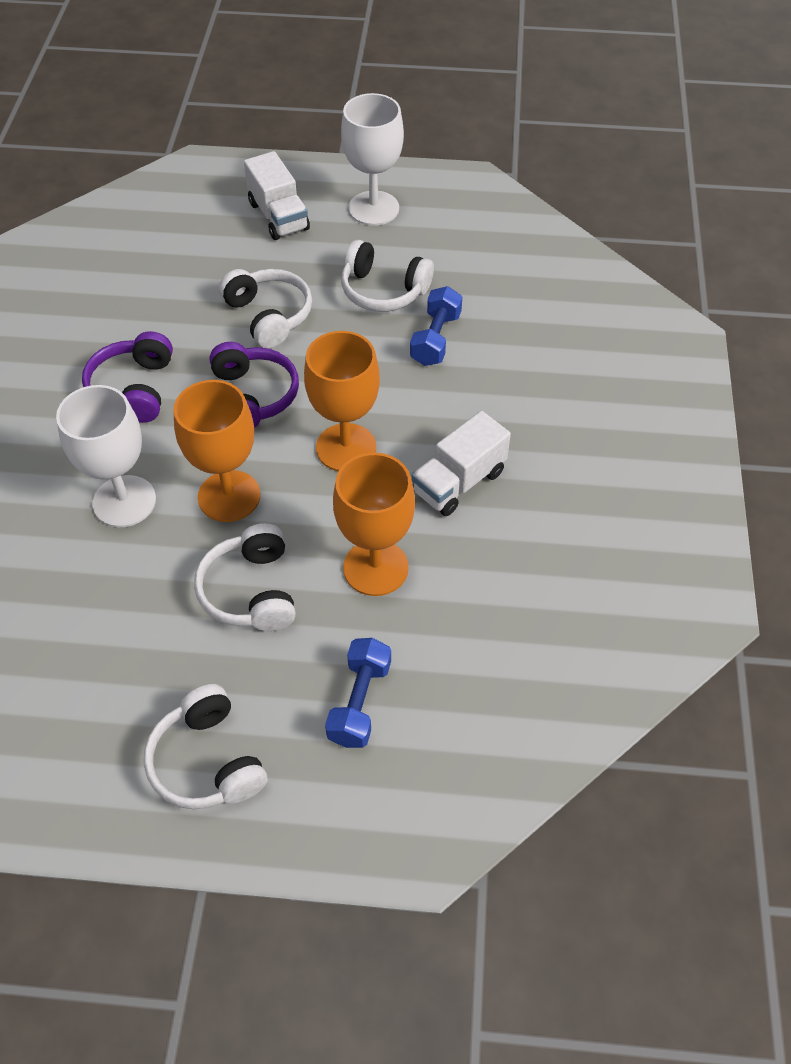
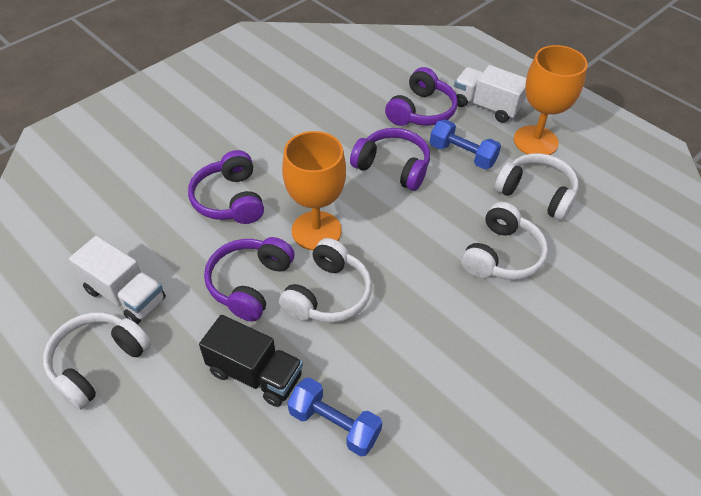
black truck: 0 -> 1
orange goblet: 3 -> 2
purple headphones: 2 -> 4
white goblet: 2 -> 0

